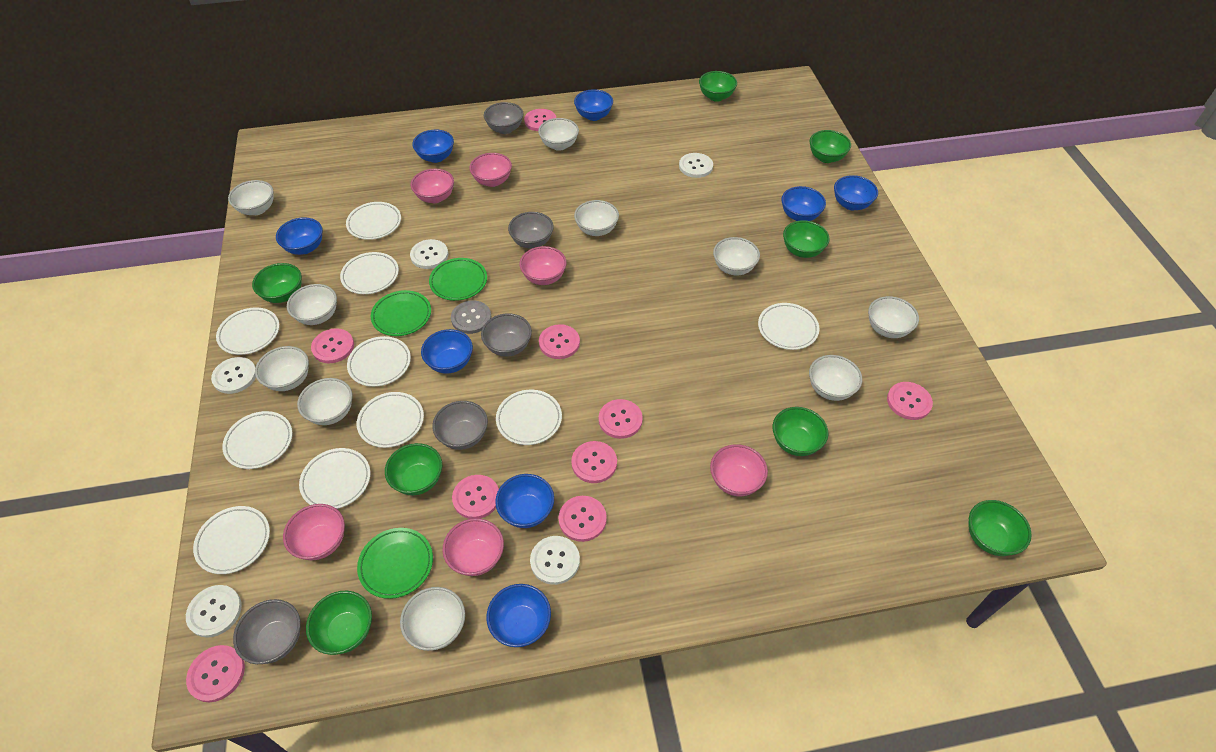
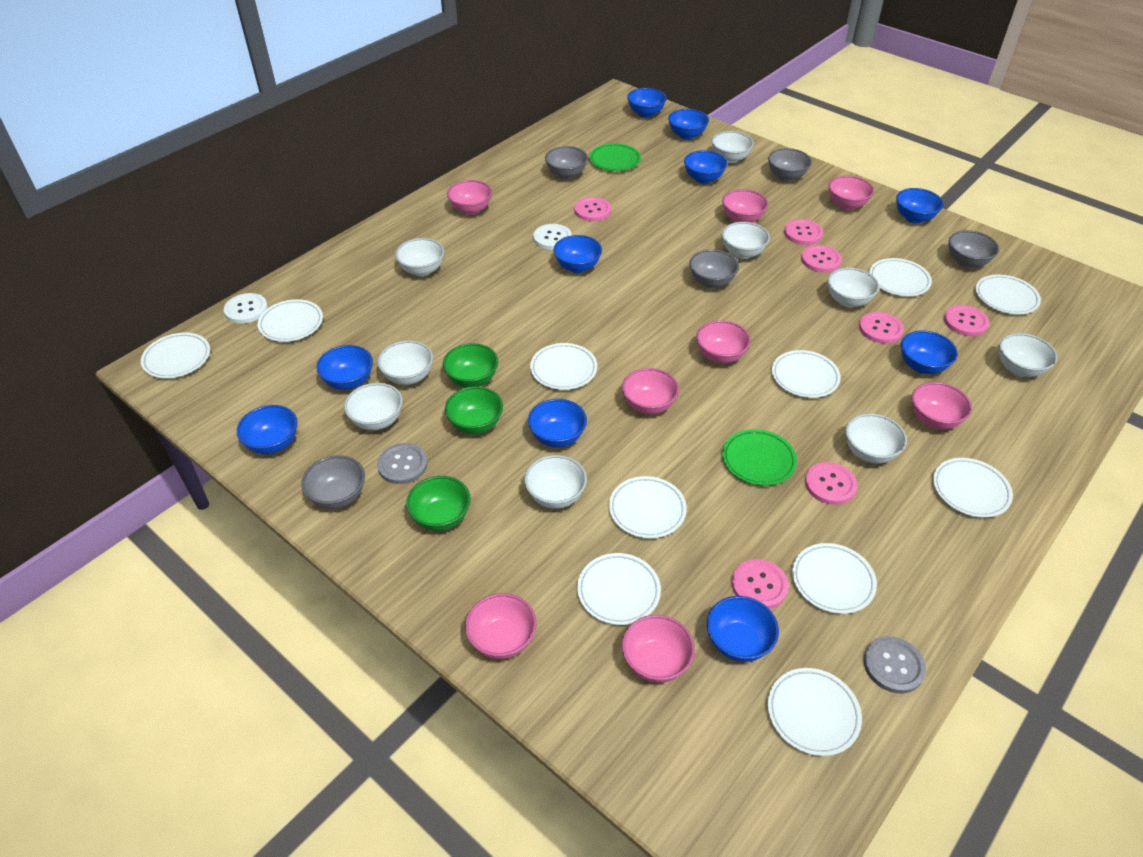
blue bowl: 8 -> 10
green bowl: 8 -> 3
green plate: 3 -> 2
grey button: 1 -> 2
pink bowl: 6 -> 8
pink button: 9 -> 7
white bowl: 10 -> 9
white button: 5 -> 2
white plate: 10 -> 11

